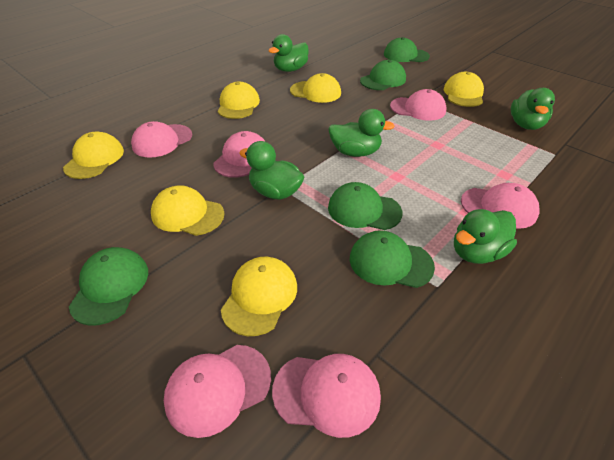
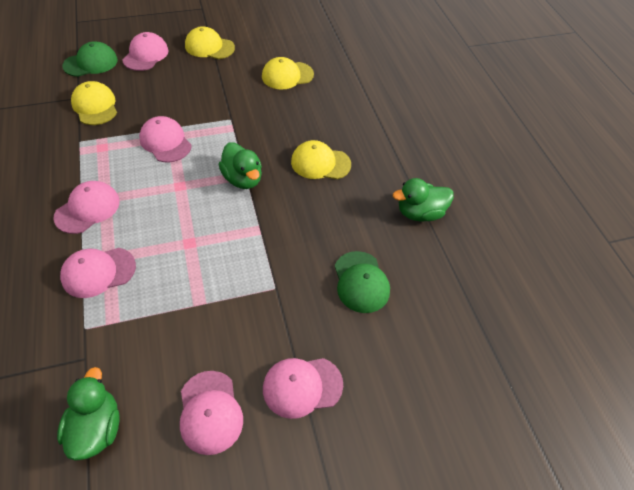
green cap: 5 -> 2
green duck: 5 -> 3
yellow cap: 6 -> 4

